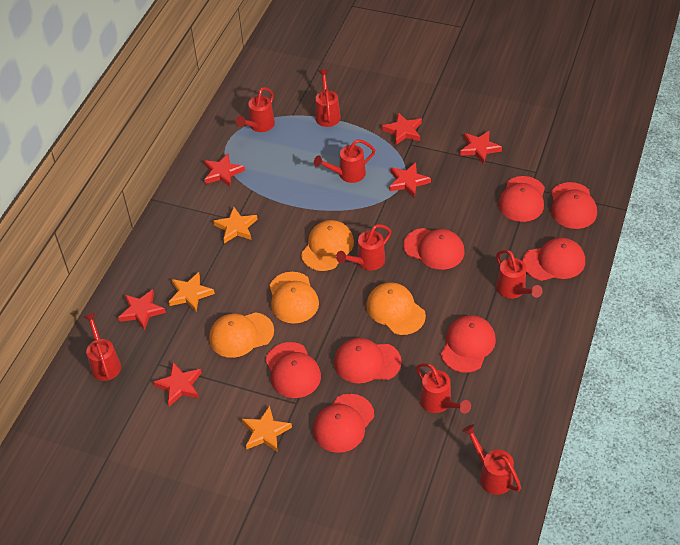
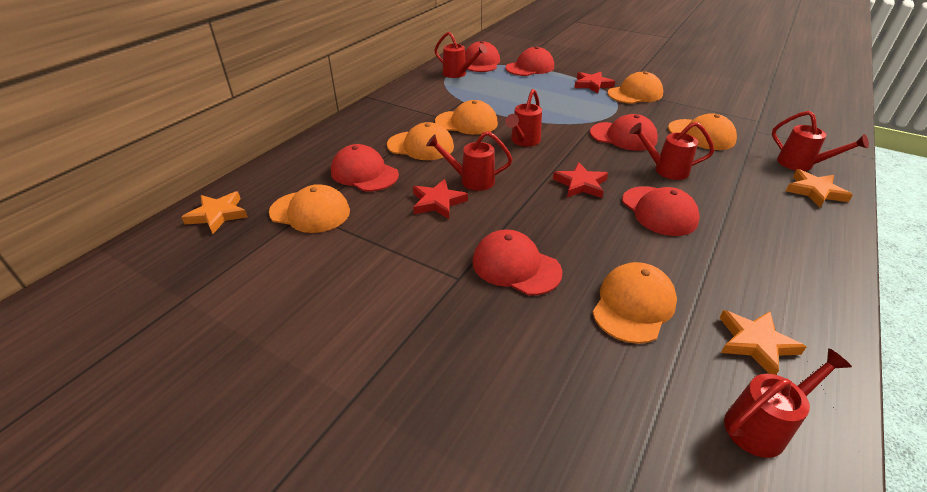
orange cap: 4 -> 6
red cap: 8 -> 6
red star: 6 -> 3
red watering can: 8 -> 6

